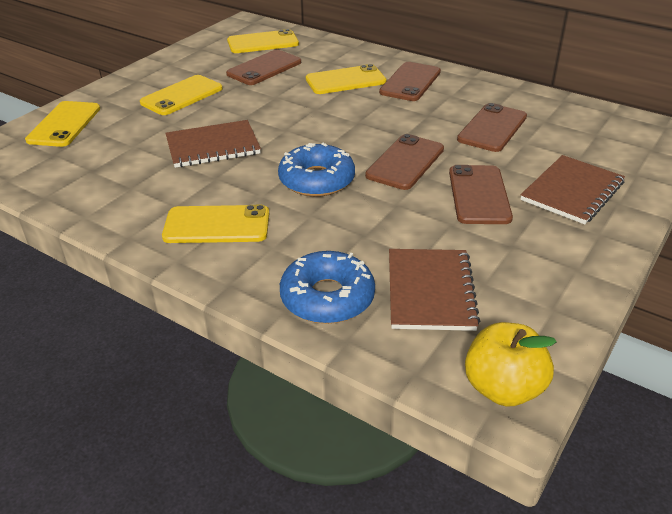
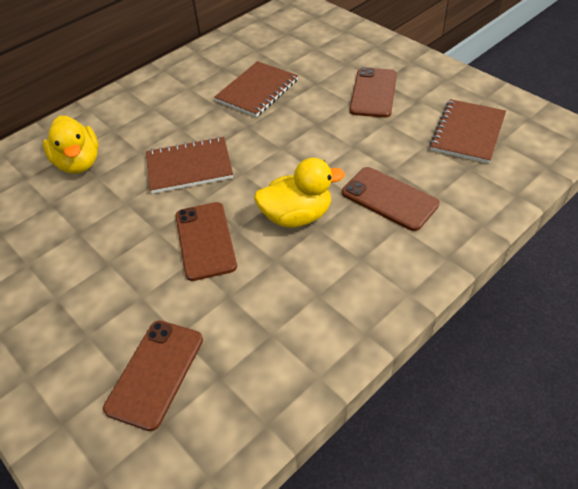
blue donut: 2 -> 0
brown phone: 5 -> 4
yellow apple: 1 -> 0
yellow duck: 0 -> 2
yellow phone: 5 -> 0

